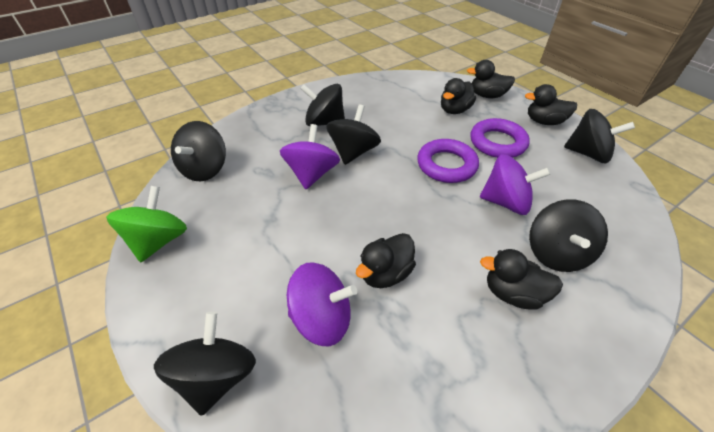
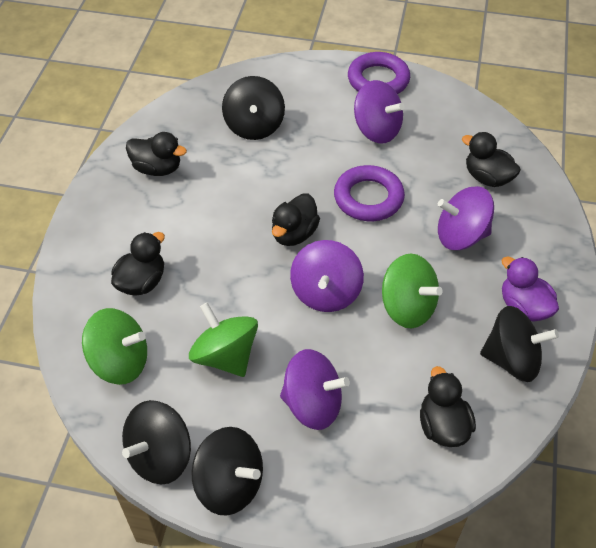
black spinning top: 6 -> 4
green spinning top: 1 -> 3
purple duck: 0 -> 1
purple spinning top: 3 -> 4

